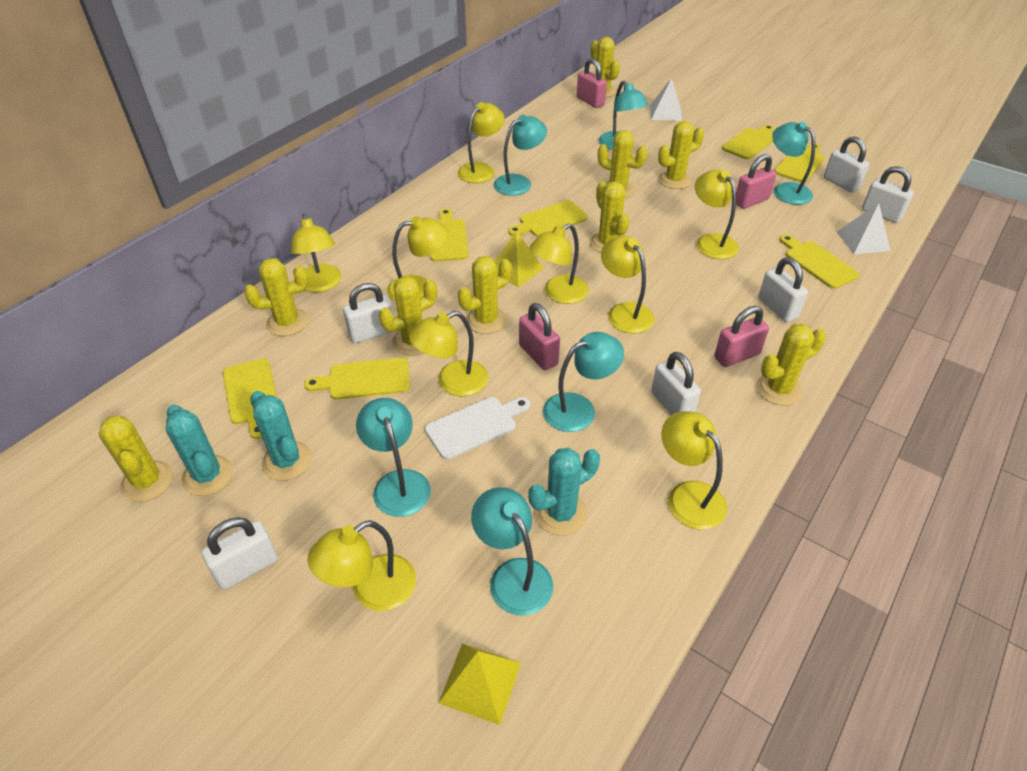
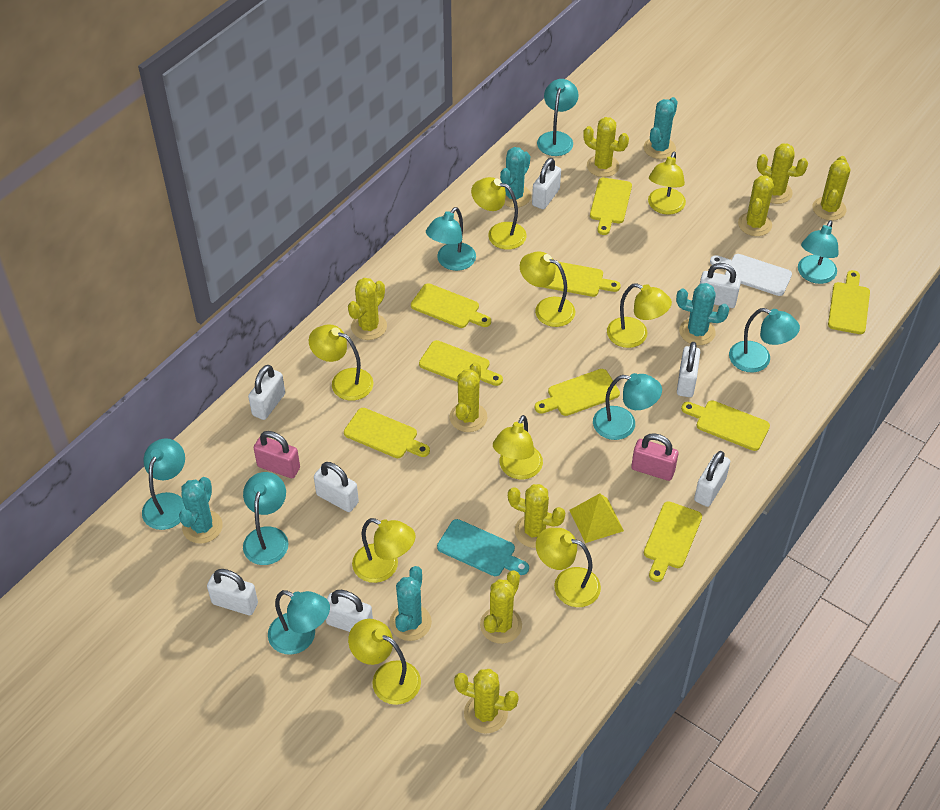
pink padlock: 4 -> 2
turquoise cactus: 3 -> 5
turquoise cutting board: 0 -> 1
turquoise lamp: 6 -> 8
white padlock: 6 -> 8
white pyramid: 2 -> 0
yellow cutting board: 7 -> 9
yellow pyramid: 2 -> 1

